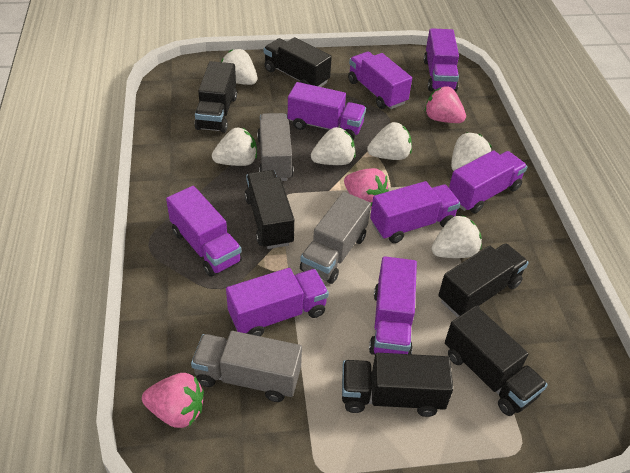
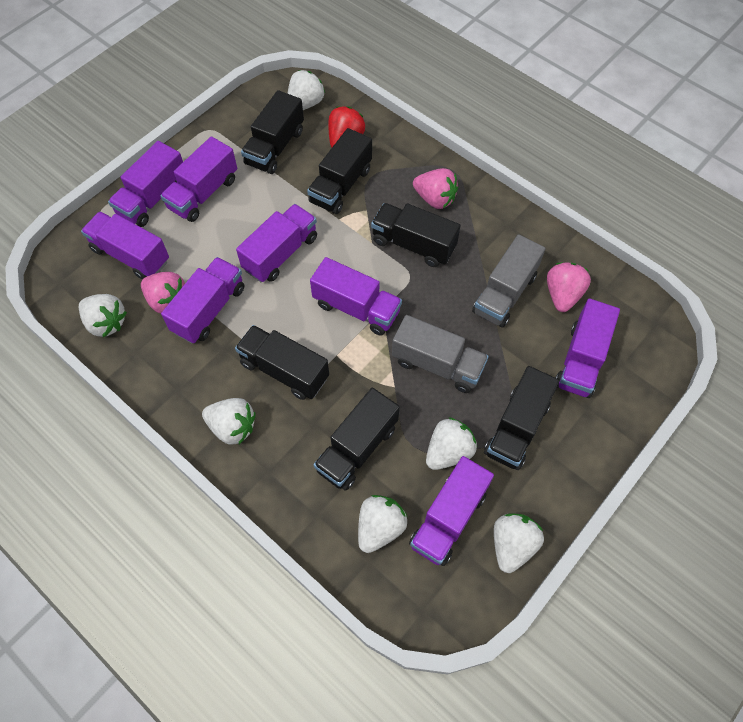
grey truck: 3 -> 2
red strawberry: 0 -> 1

